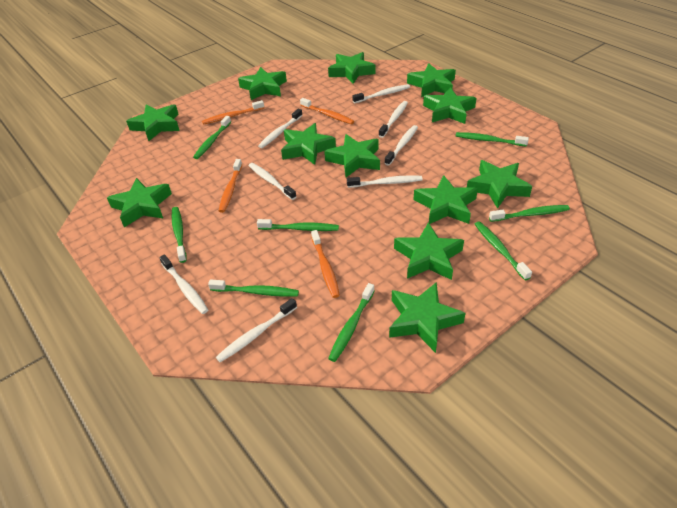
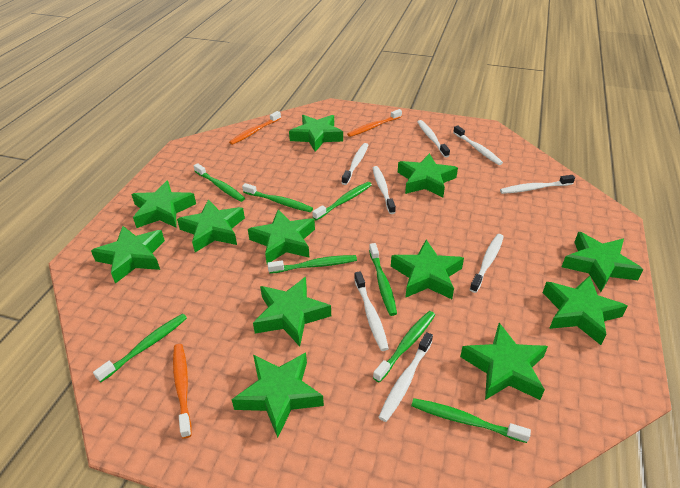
orange toothbrush: 4 -> 3

